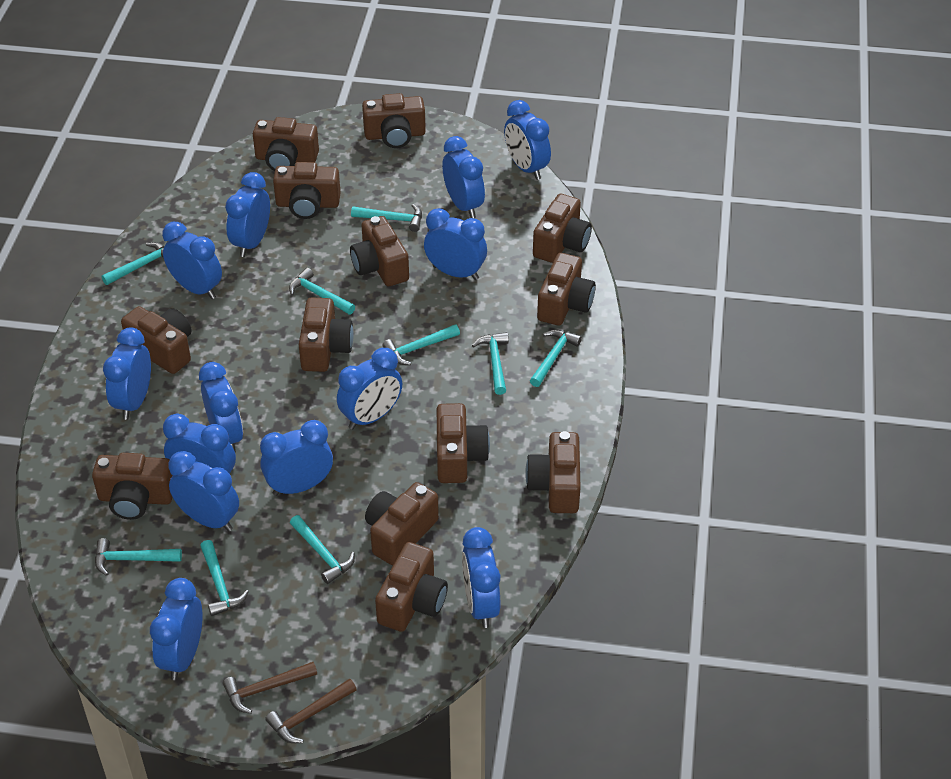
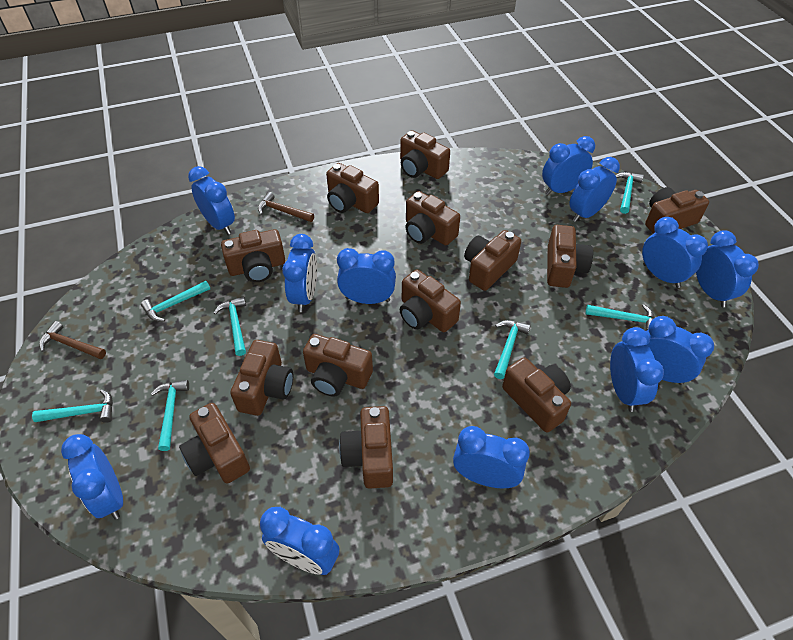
blue clock: 13 -> 12
turquoise hammer: 9 -> 7

